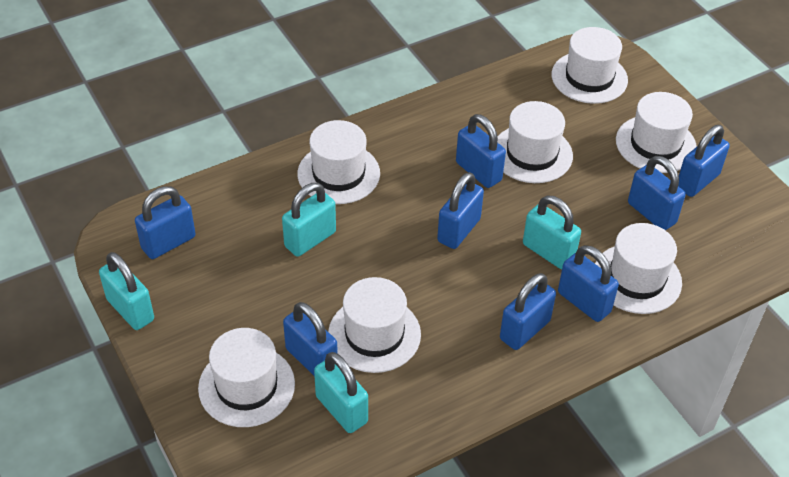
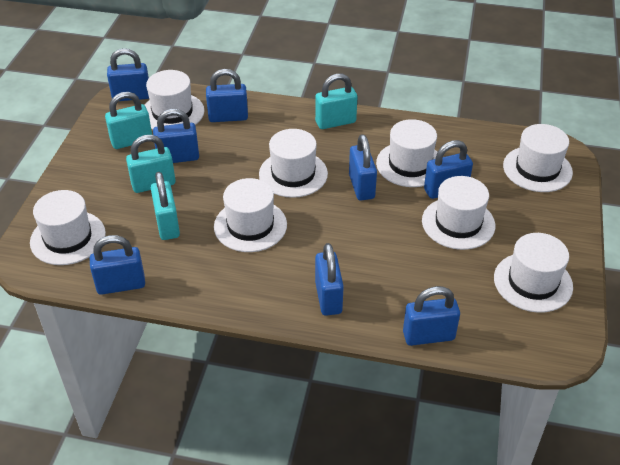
white hat: 7 -> 8

